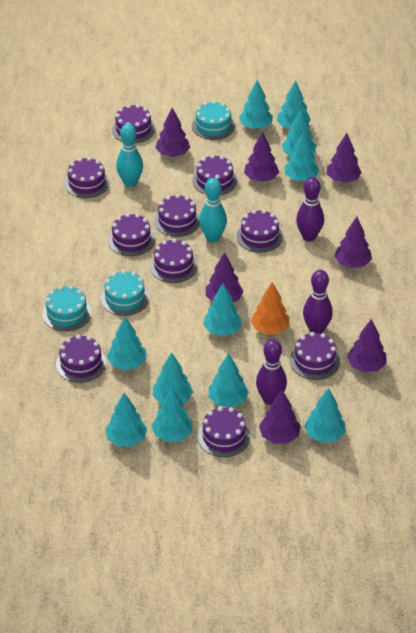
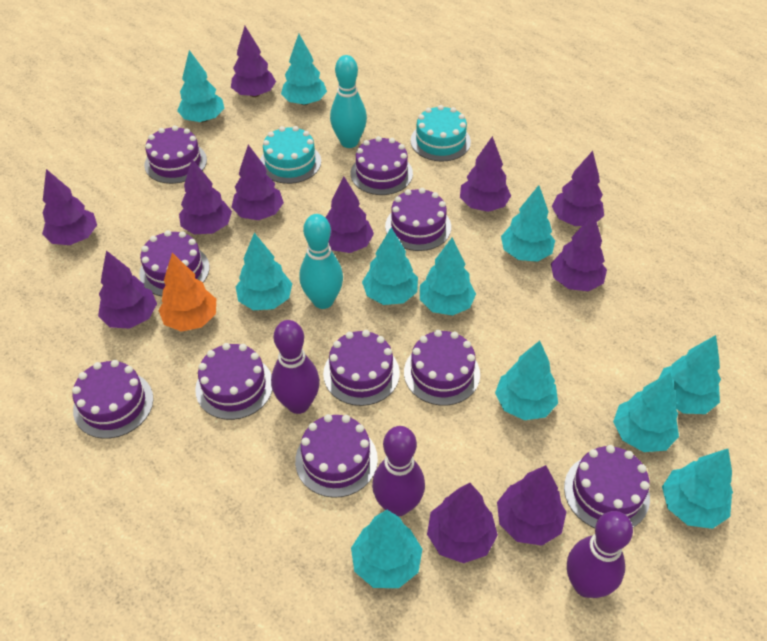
purple tree: 7 -> 11
turquoise cake: 3 -> 2

